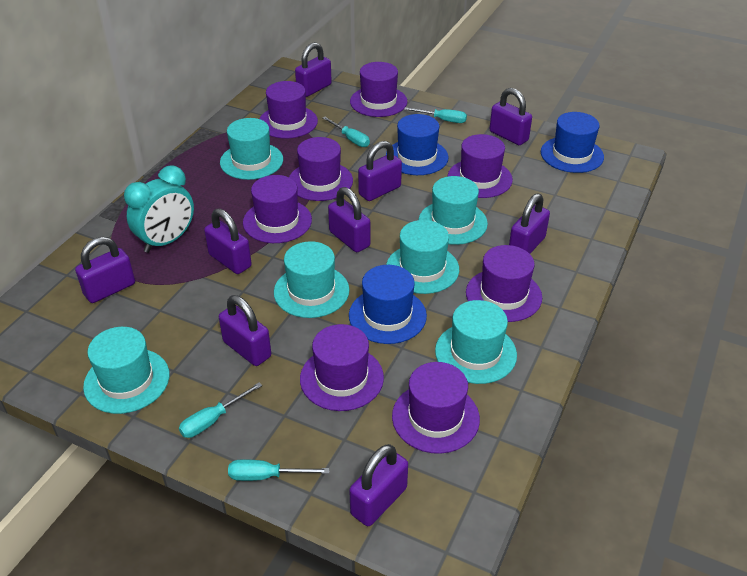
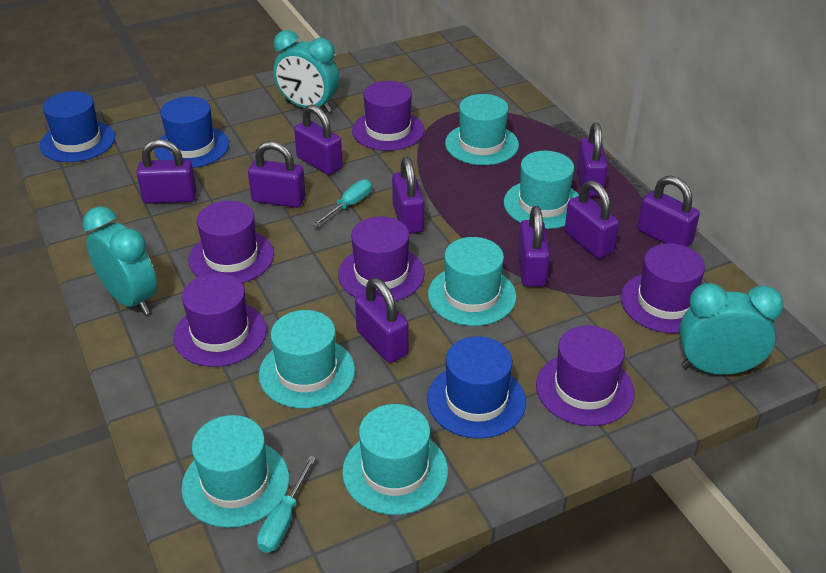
purple hat: 8 -> 6
turquoise clock: 1 -> 3
turquoise screwdriver: 4 -> 2

